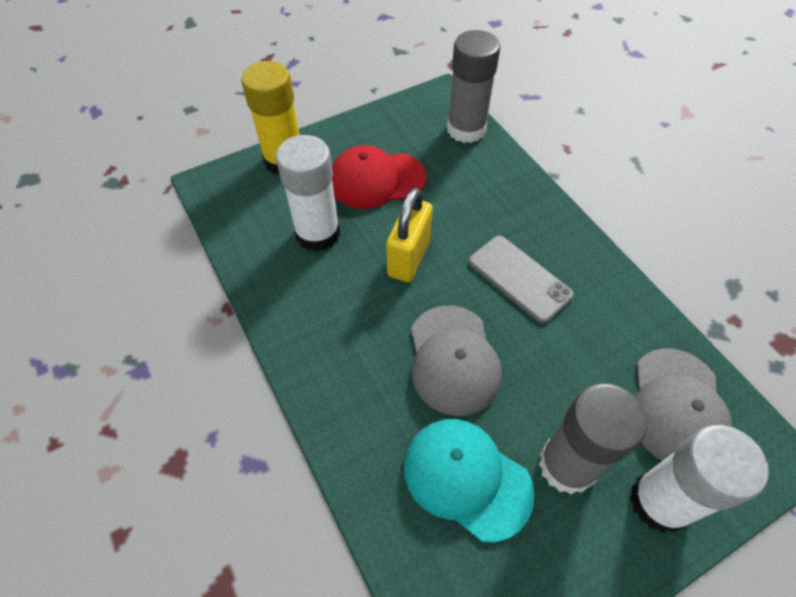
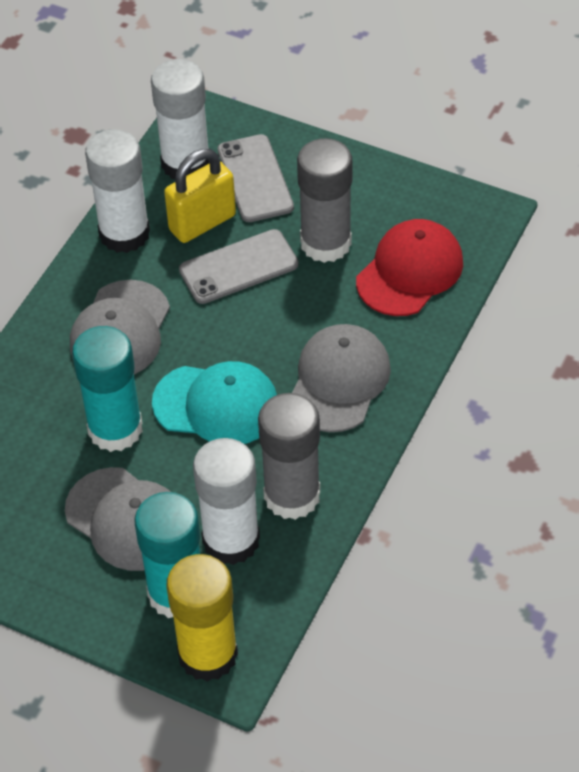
grey cap: 2 -> 3
grey phone: 1 -> 2
turquoise glue stick: 0 -> 2
white glue stick: 2 -> 3

